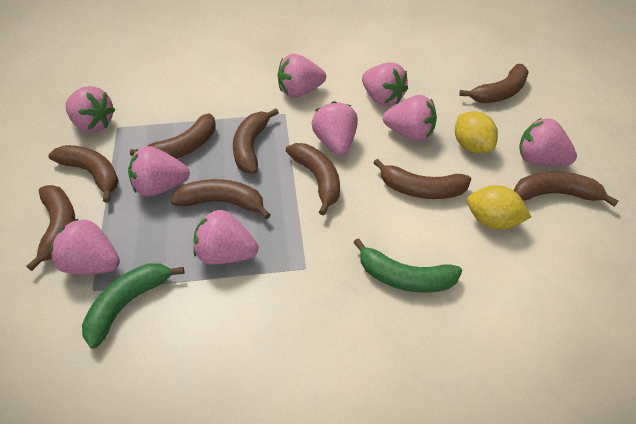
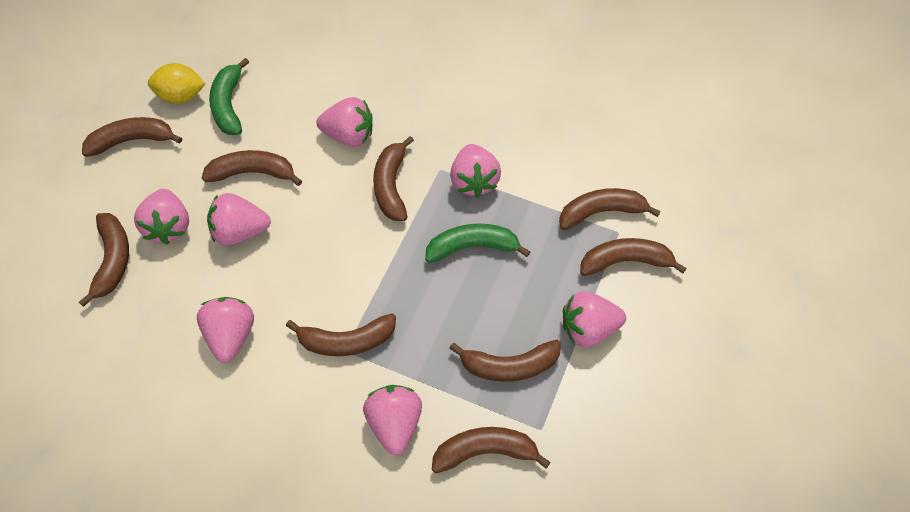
pink strawberry: 9 -> 7
yellow lemon: 2 -> 1

